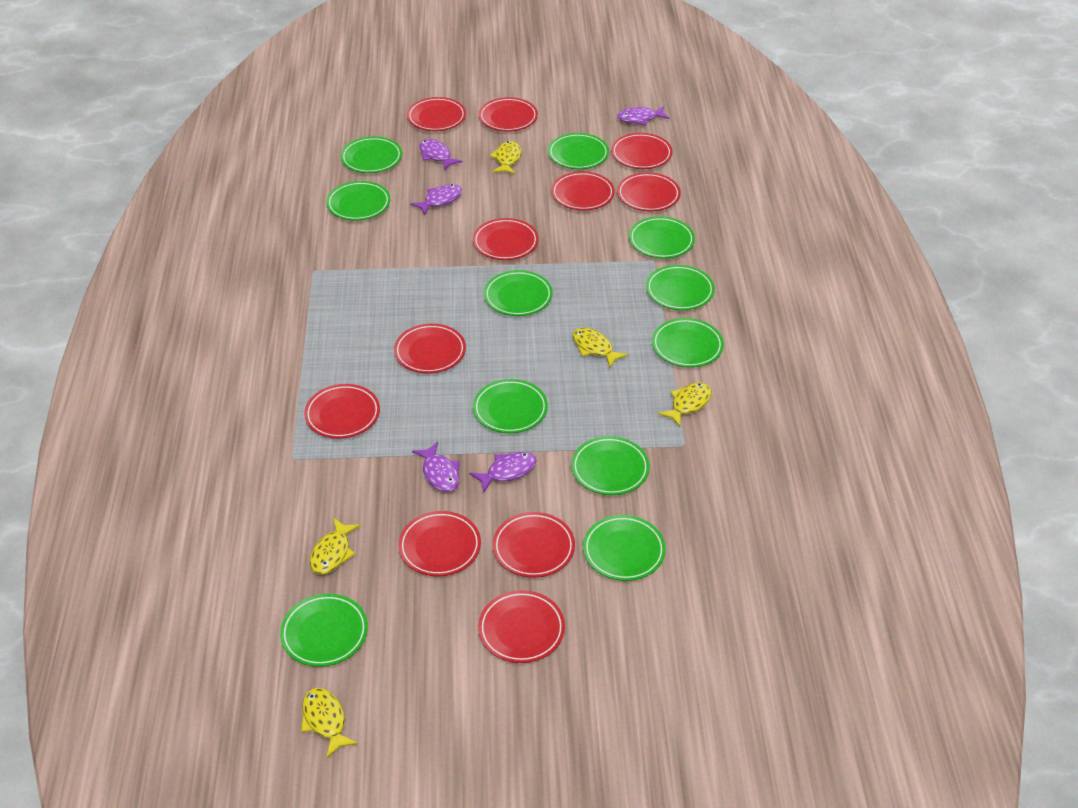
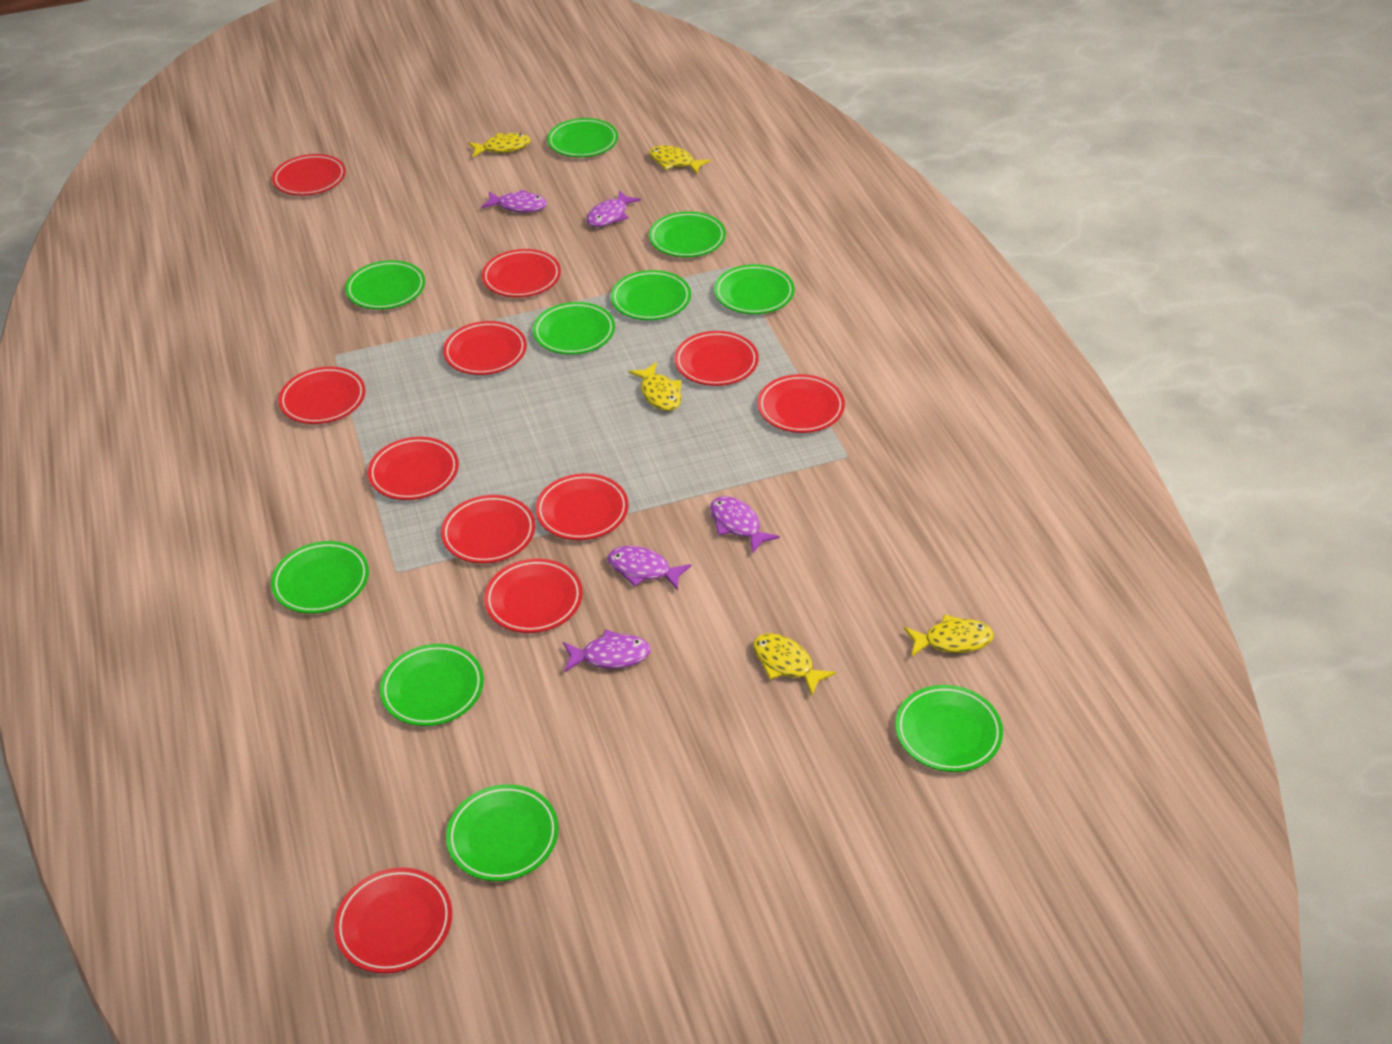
green plate: 11 -> 10

